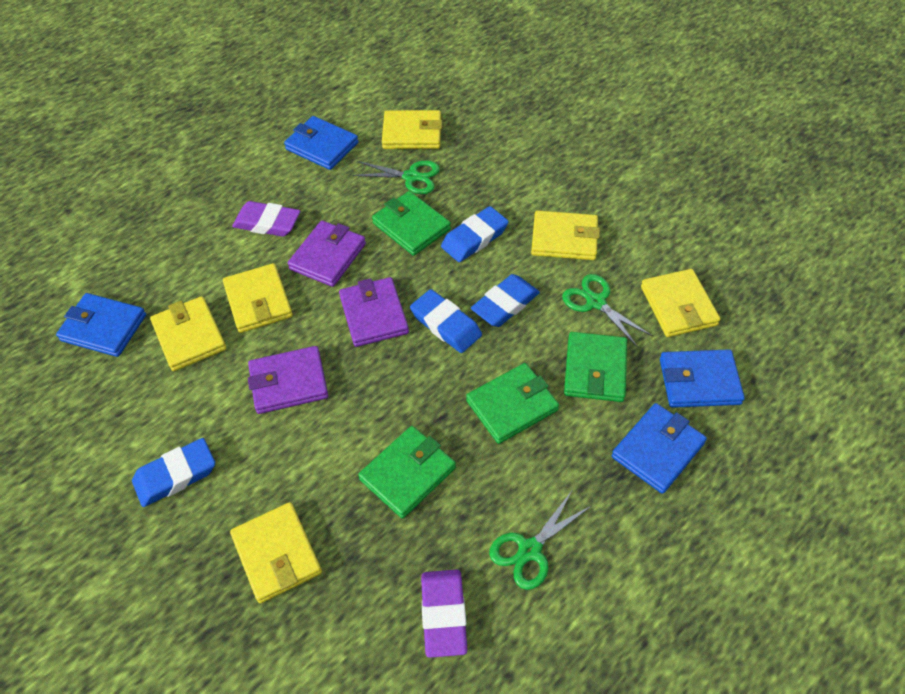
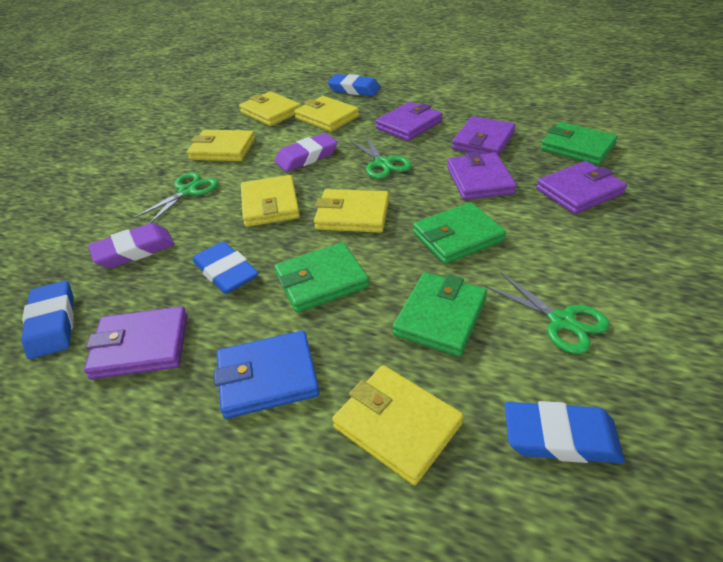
blue wallet: 4 -> 1
purple wallet: 3 -> 5

